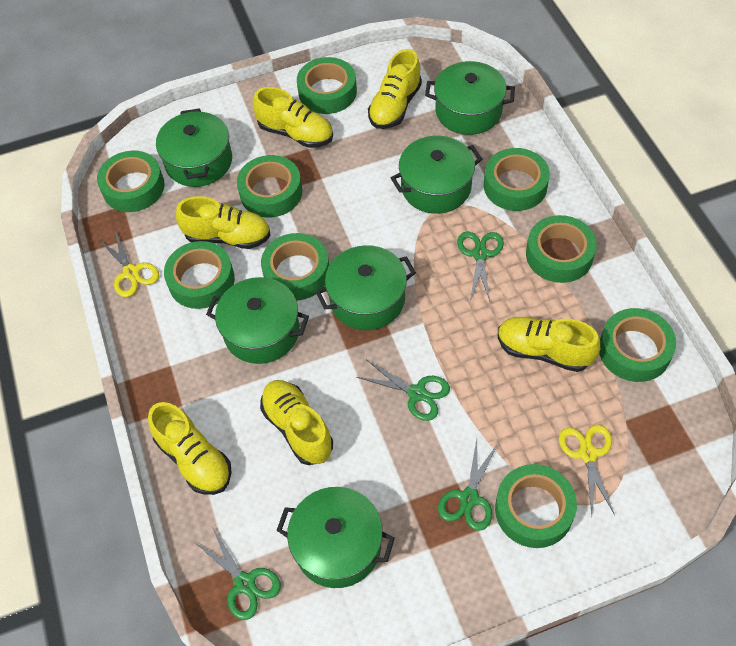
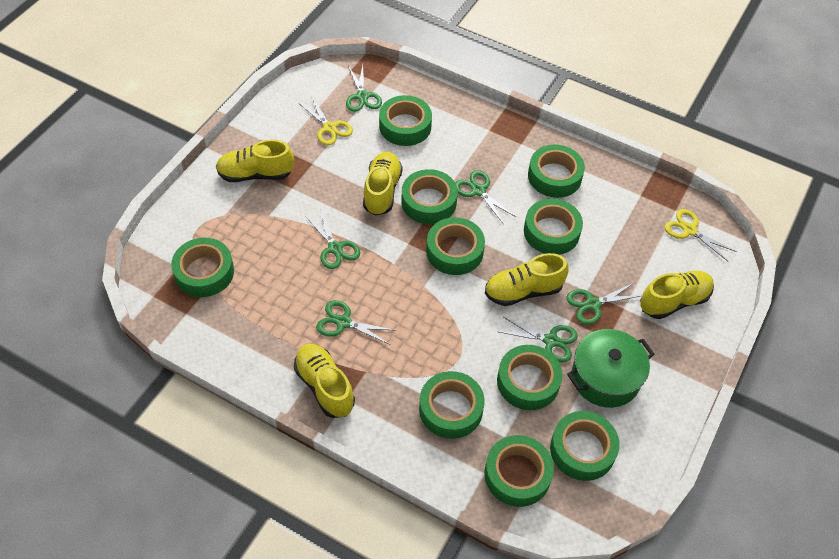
green pot: 6 -> 1
green scissors: 4 -> 6
green tape: 9 -> 10
yellow shoe: 6 -> 5

